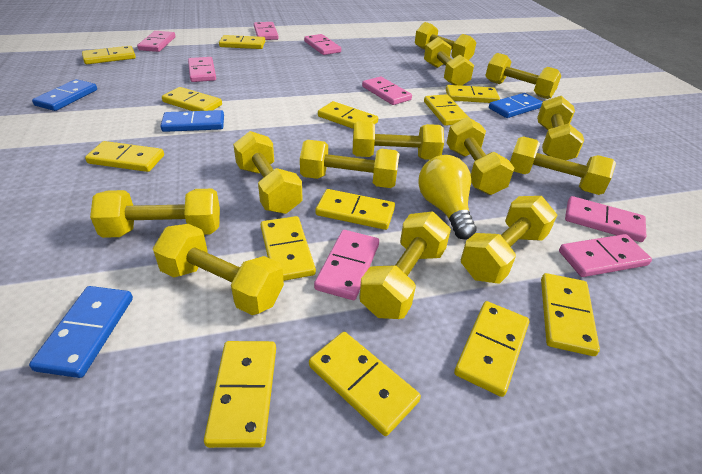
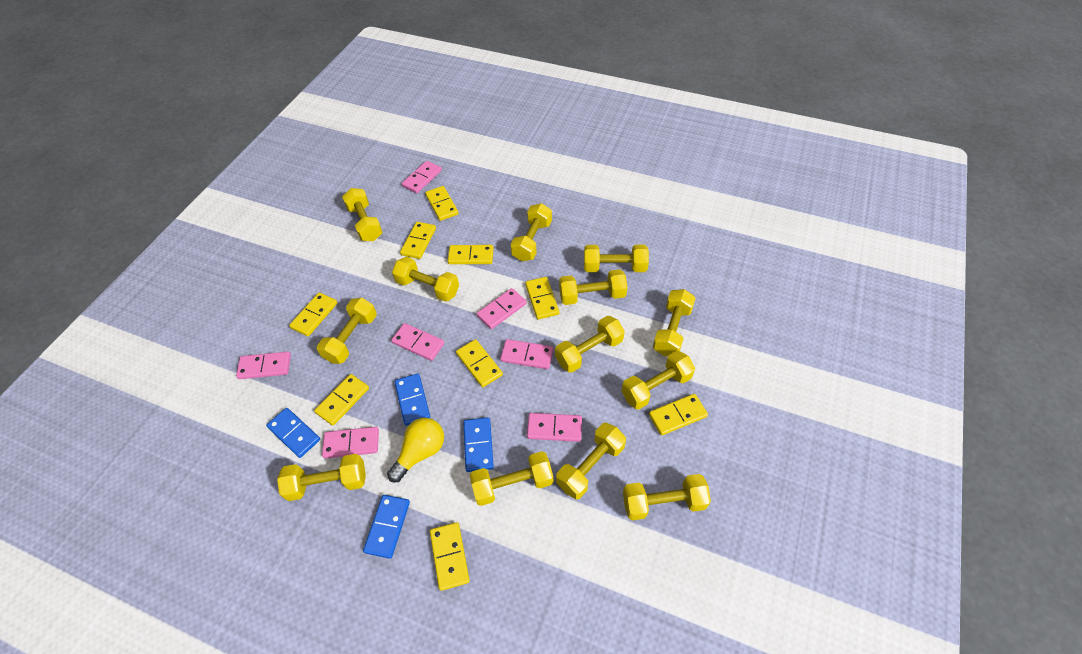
pink domino: 8 -> 7
yellow domino: 13 -> 9

